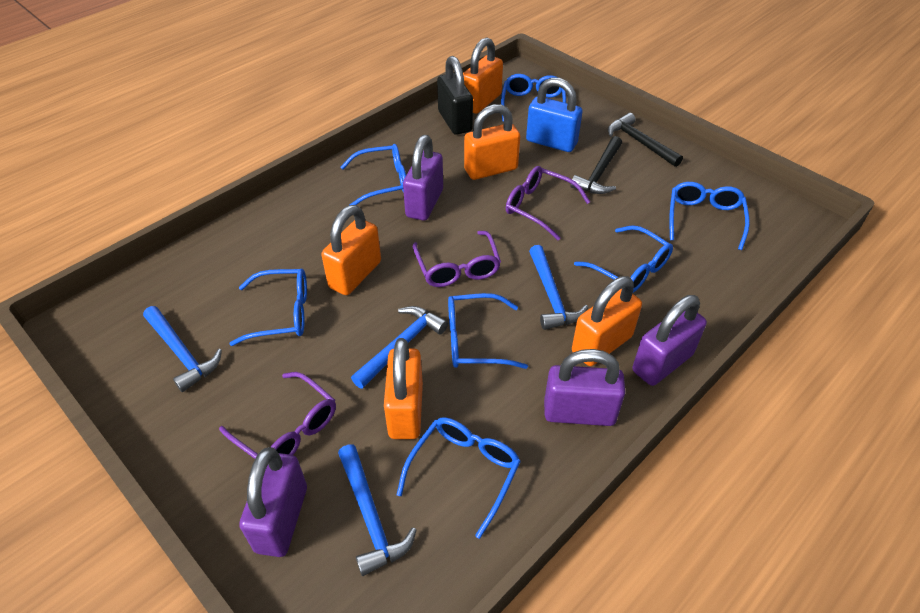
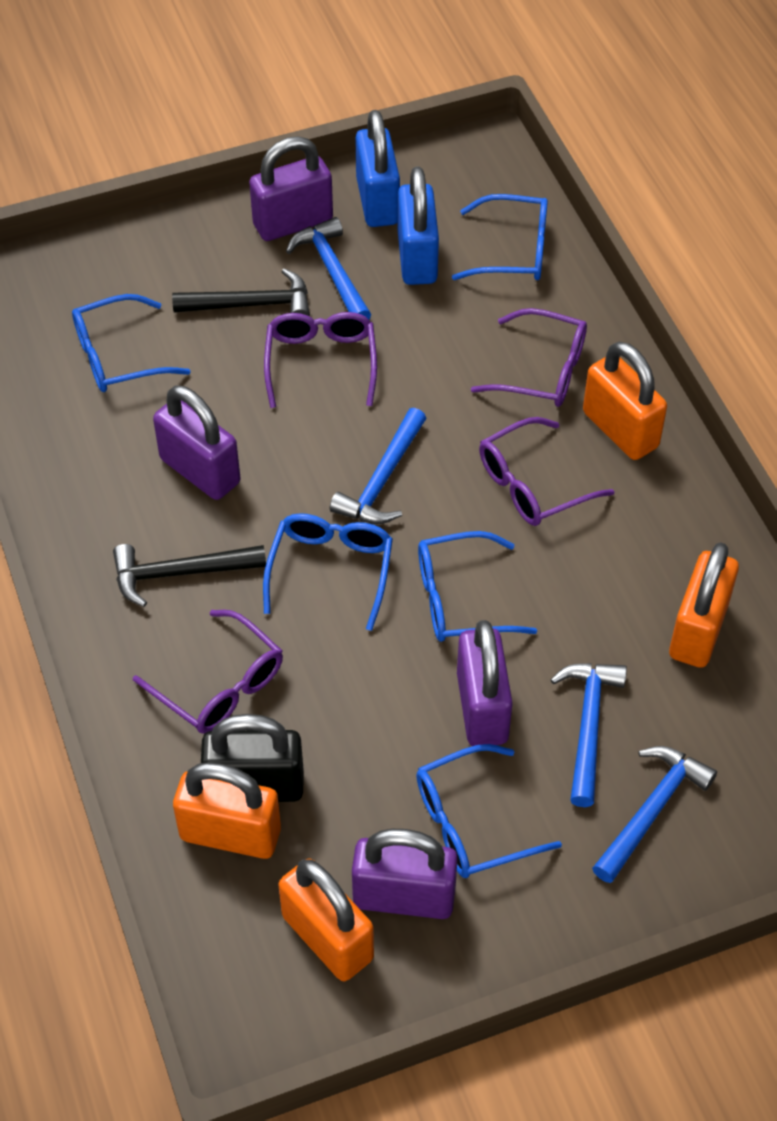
blue glasses: 7 -> 5
blue padlock: 1 -> 2
orange padlock: 5 -> 4
purple glasses: 3 -> 4

